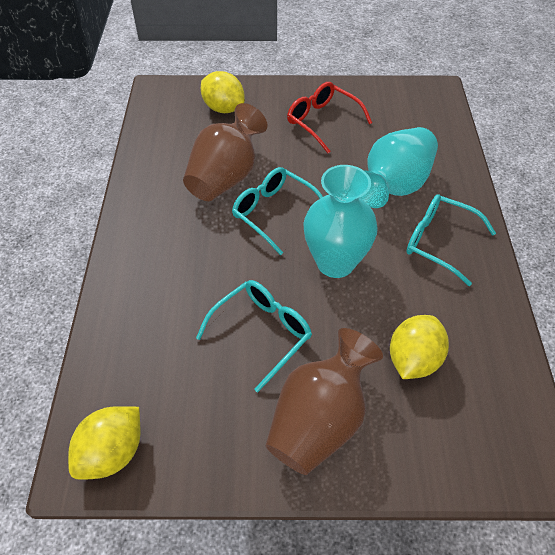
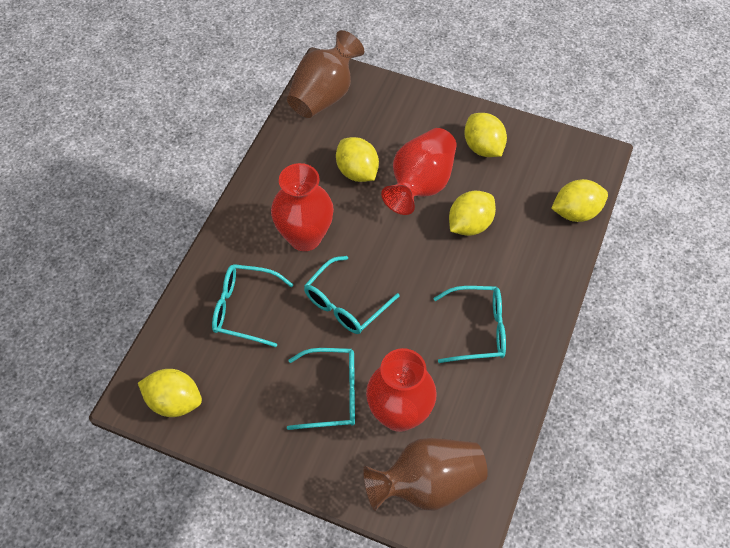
red glasses: 1 -> 0
red vase: 0 -> 3
turquoise glasses: 3 -> 4
turquoise vase: 2 -> 0
yellow lemon: 3 -> 5

